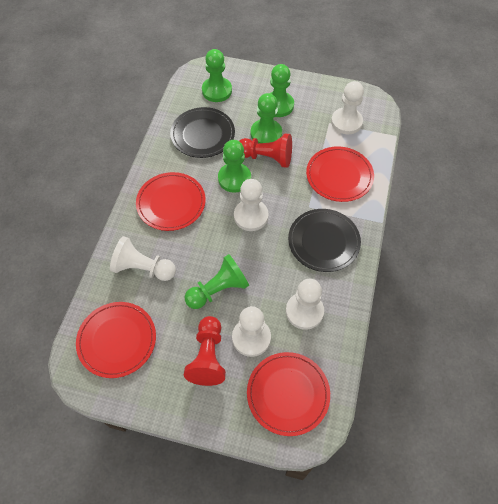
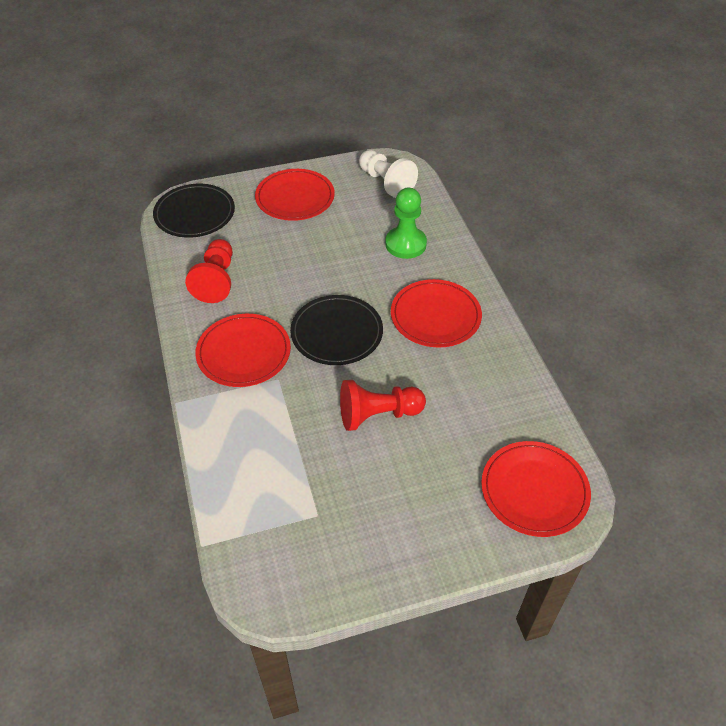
green pawn: 5 -> 1
white pawn: 5 -> 1

